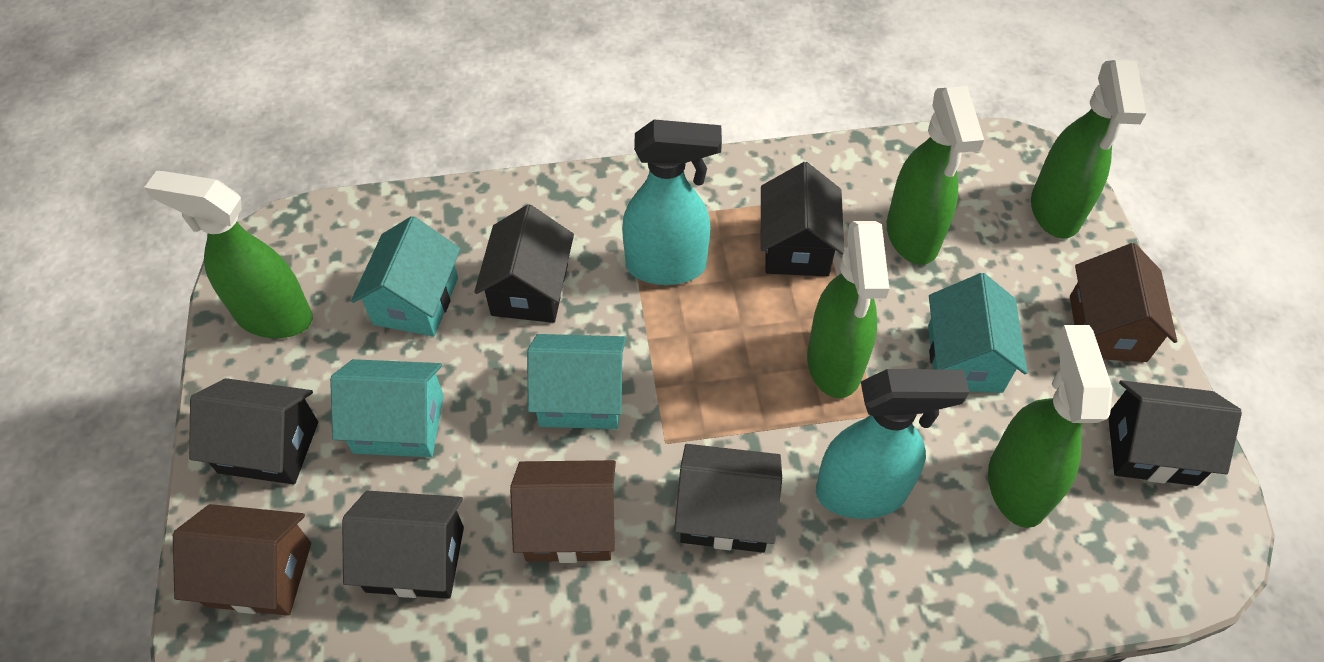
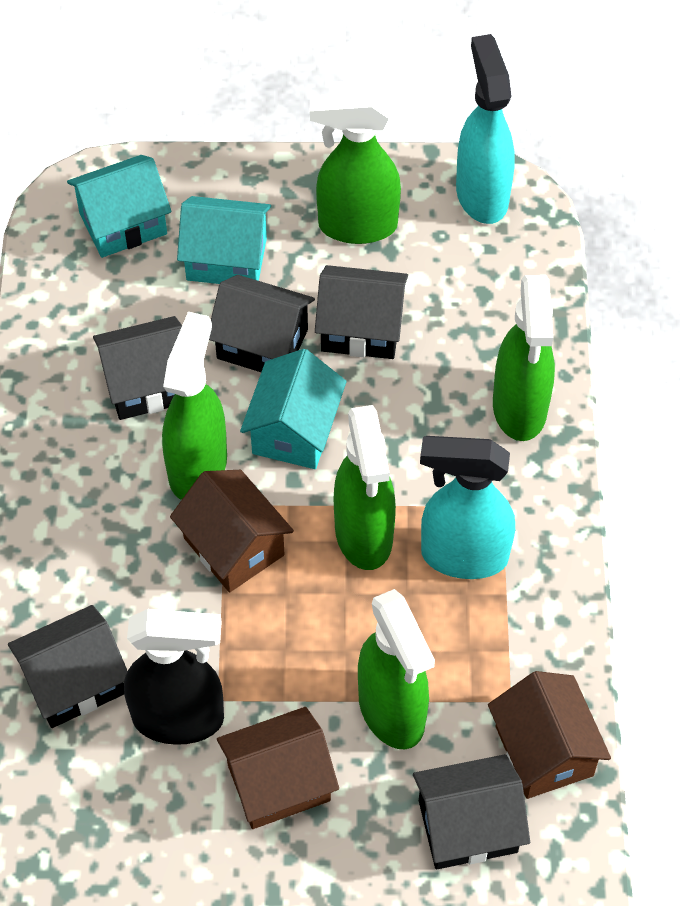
black house: 6 -> 5
black spray bottle: 0 -> 1
turquoise house: 4 -> 3

